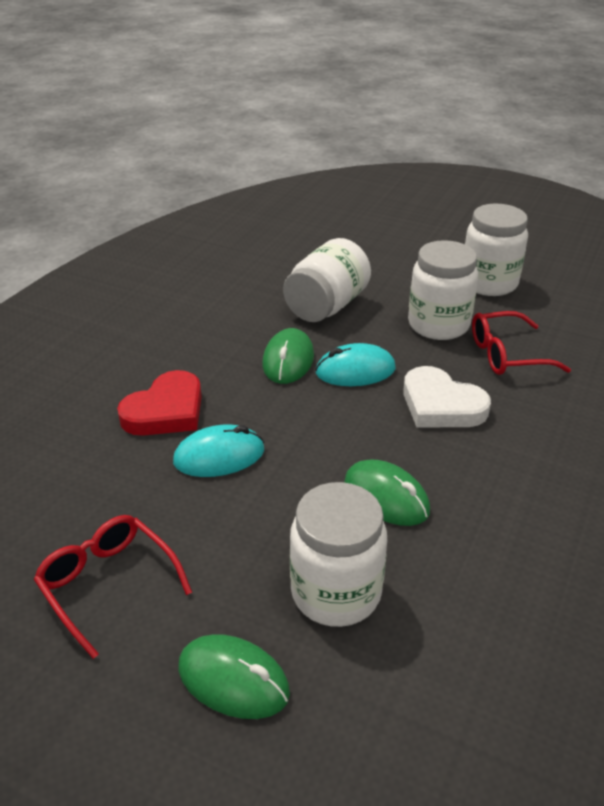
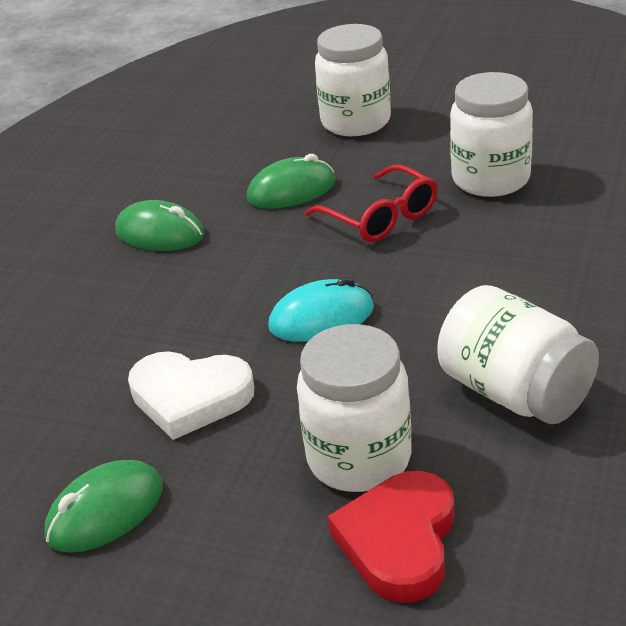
red glasses: 2 -> 1
turquoise mouse: 2 -> 1

